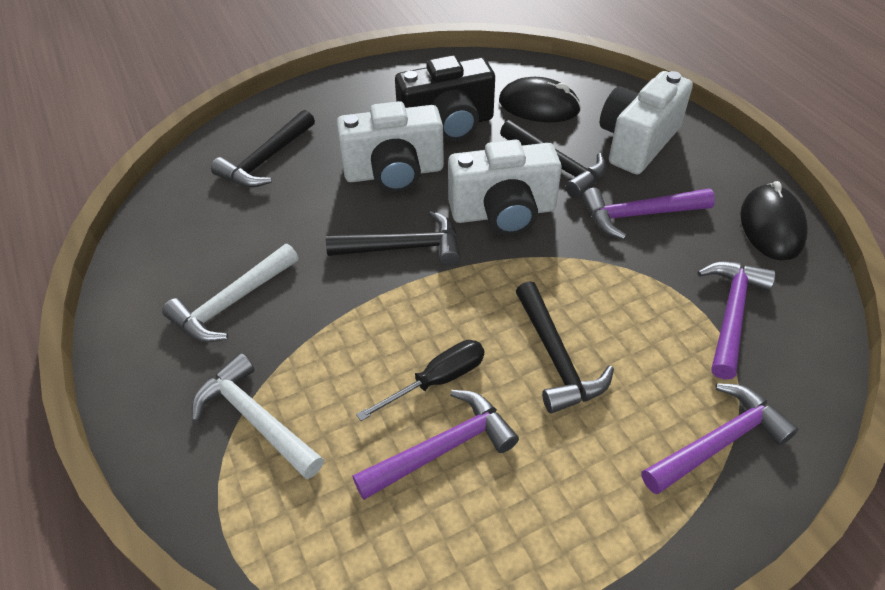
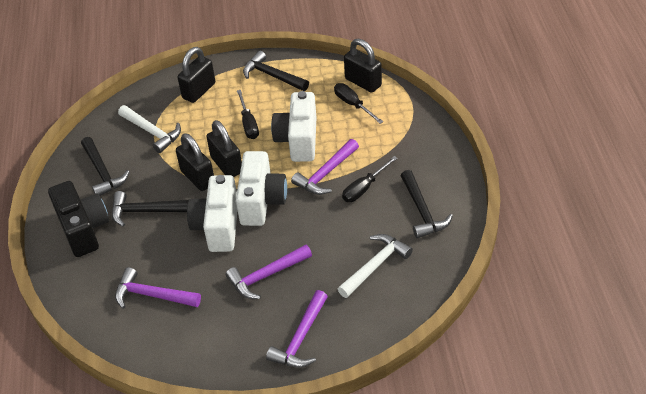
black mouse: 2 -> 0
black padlock: 0 -> 4
black screwdriver: 1 -> 3

